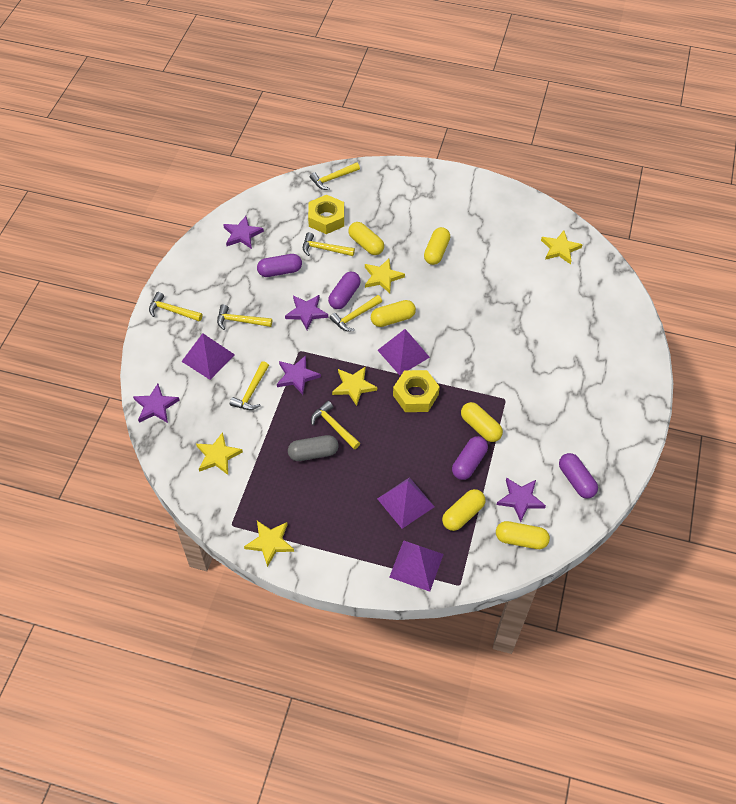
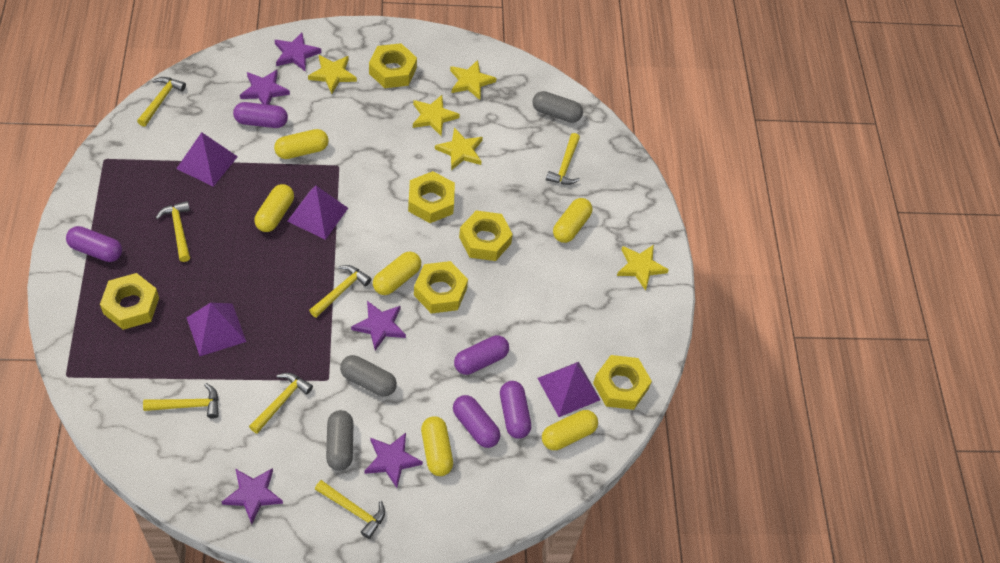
grey capsule: 1 -> 3
purple capsule: 4 -> 5
yellow nut: 2 -> 6

